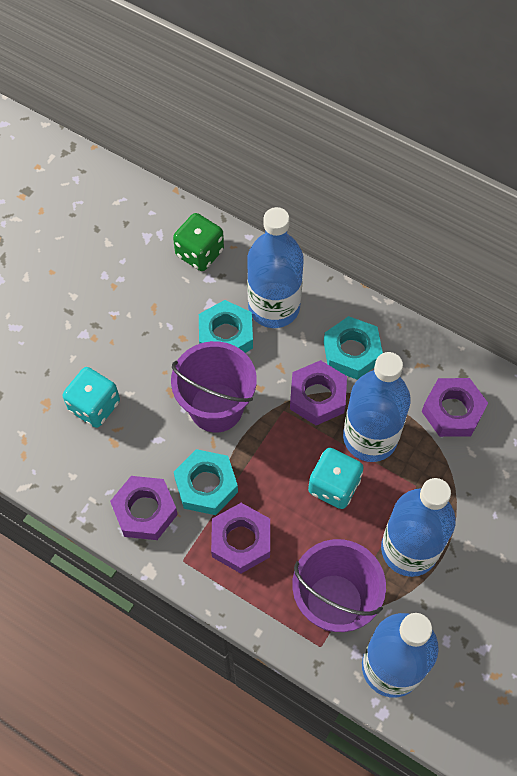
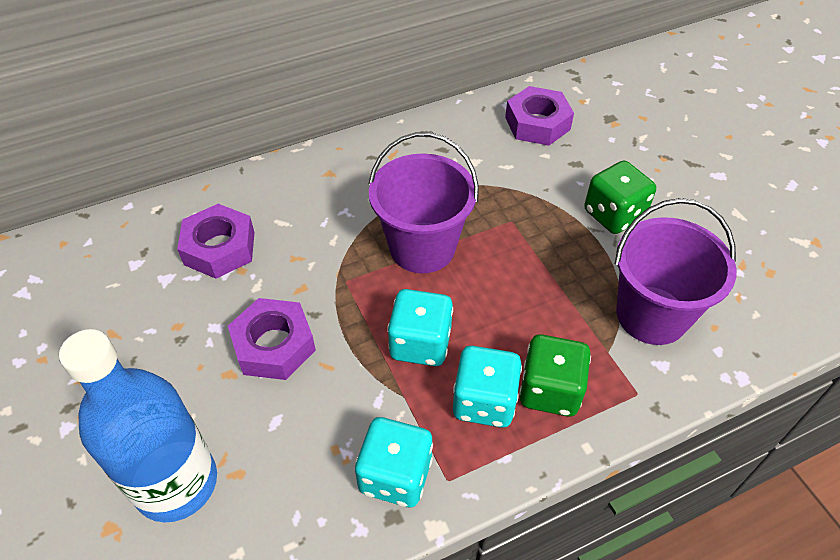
blue bottle: 4 -> 1
green dice: 1 -> 2
purple nut: 4 -> 3
turquoise dice: 2 -> 3
turquoise nut: 3 -> 0

